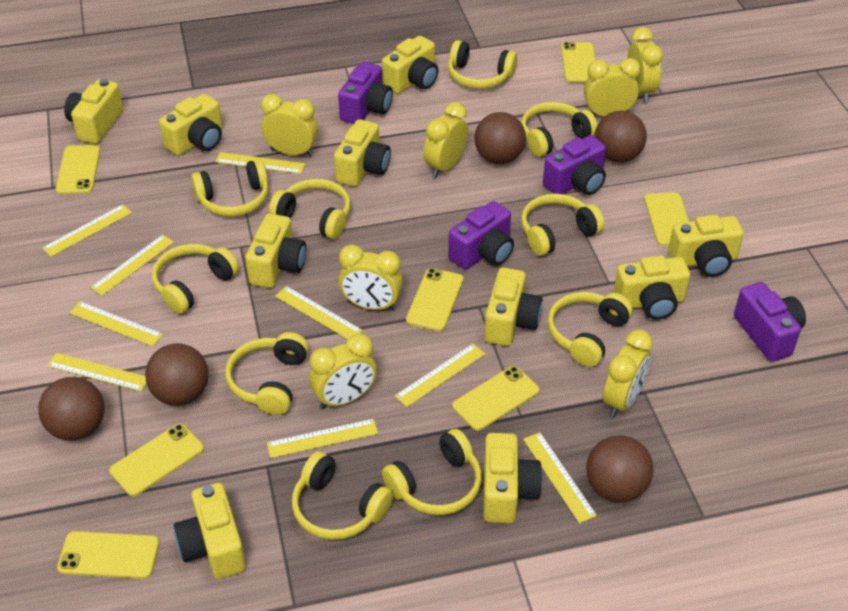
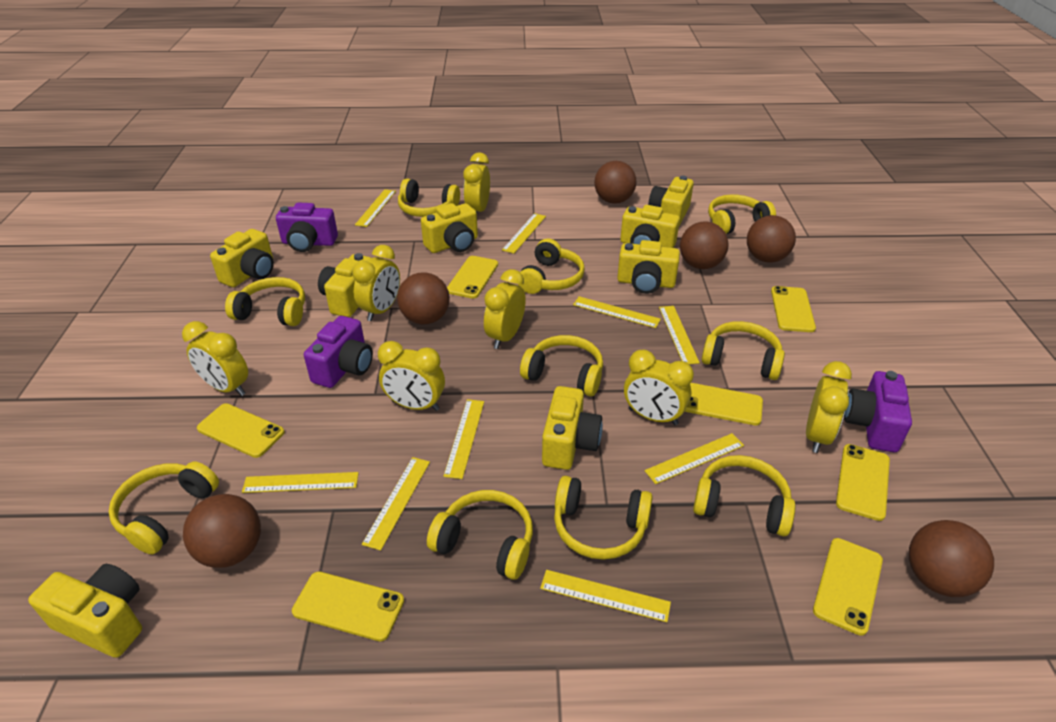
brown ball: 5 -> 6
purple camera: 4 -> 3
yellow camera: 10 -> 8

